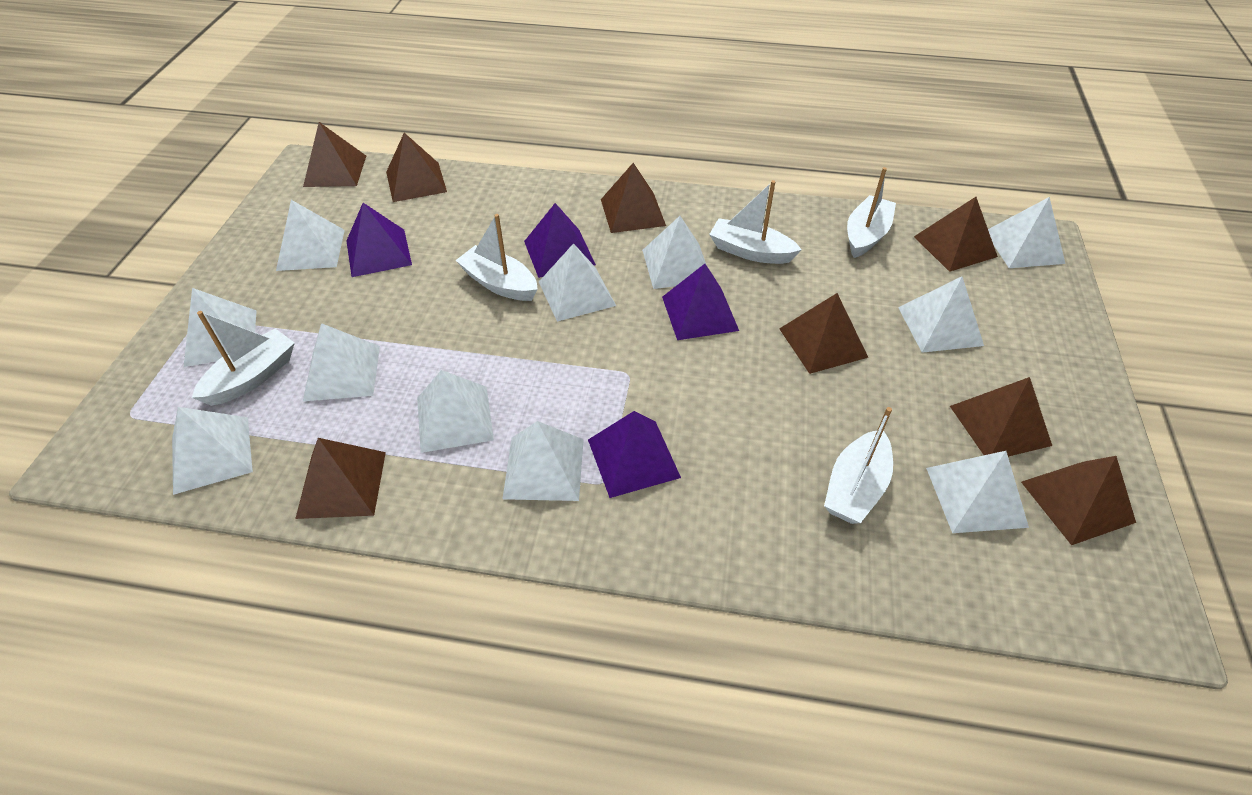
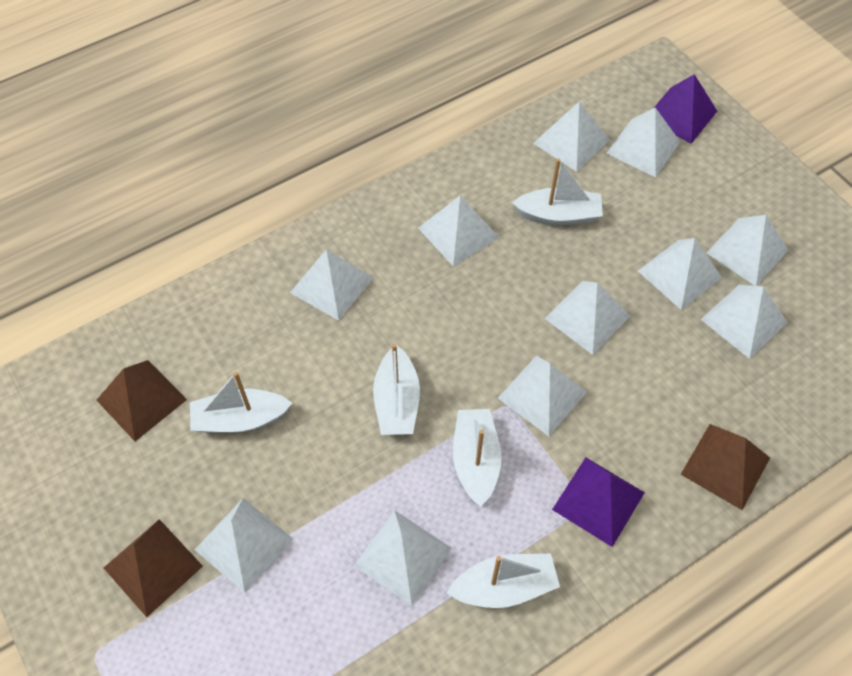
brown pyramid: 8 -> 3
purple pyramid: 4 -> 2

